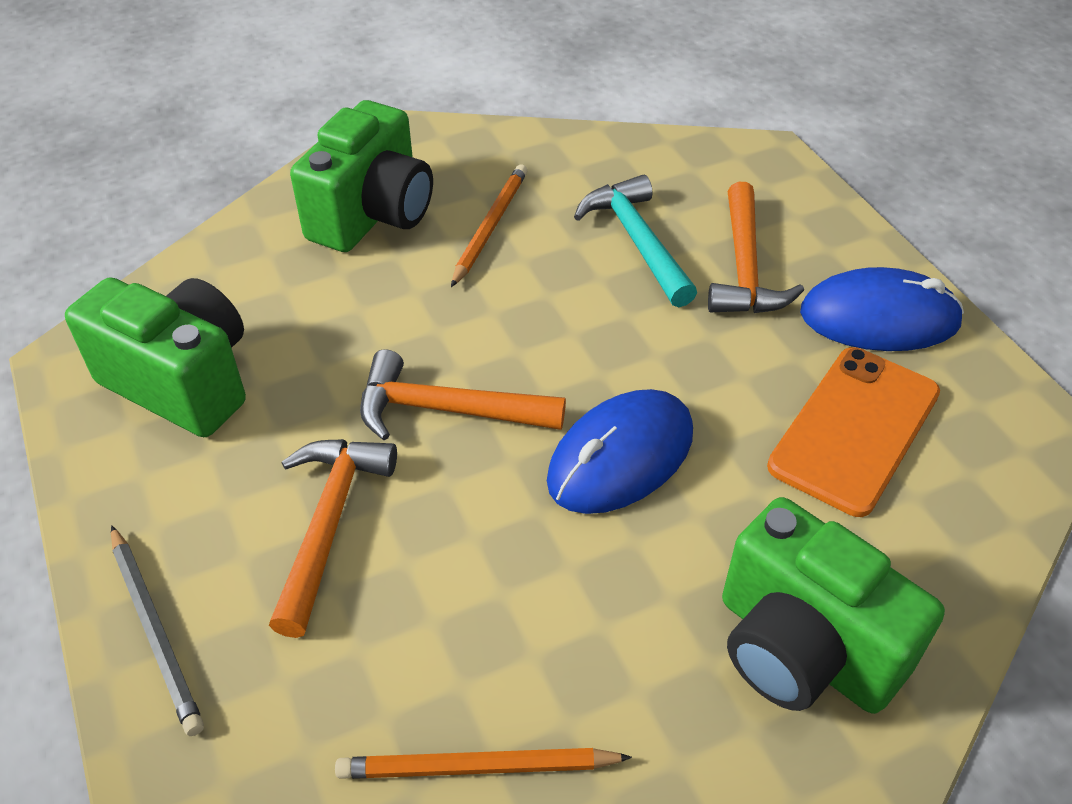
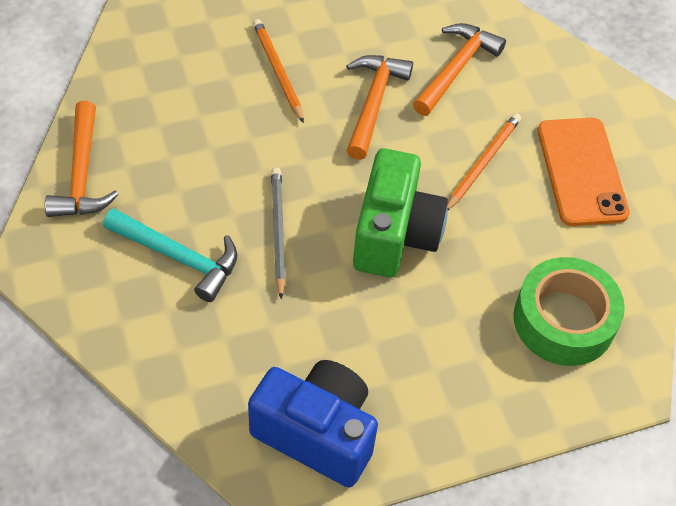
blue camera: 0 -> 1
blue mouse: 2 -> 0
green camera: 3 -> 1
green tape: 0 -> 1

